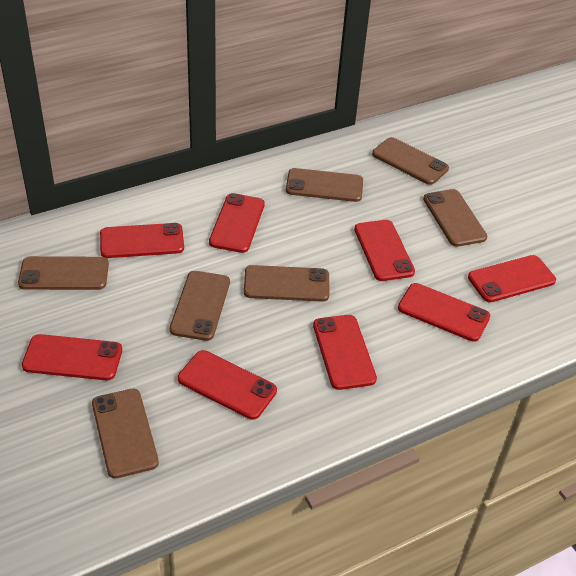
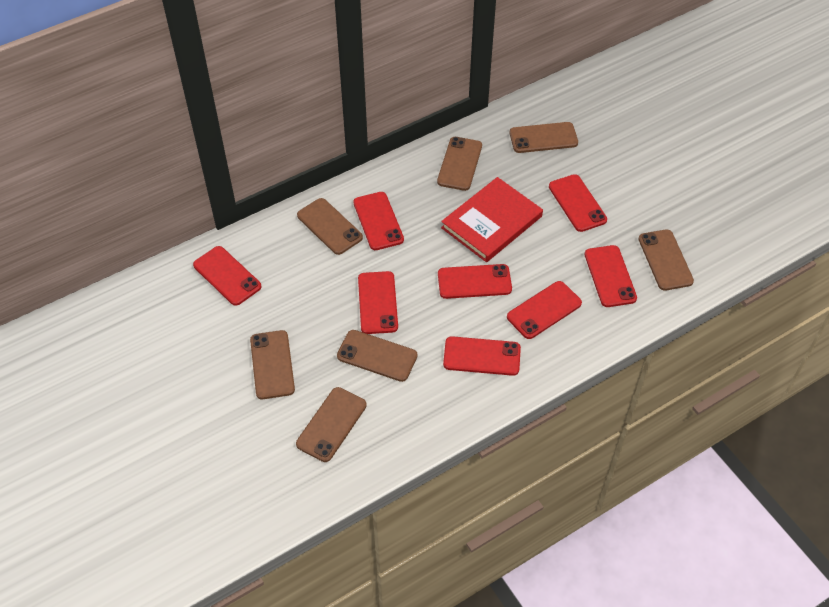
red book: 0 -> 1

